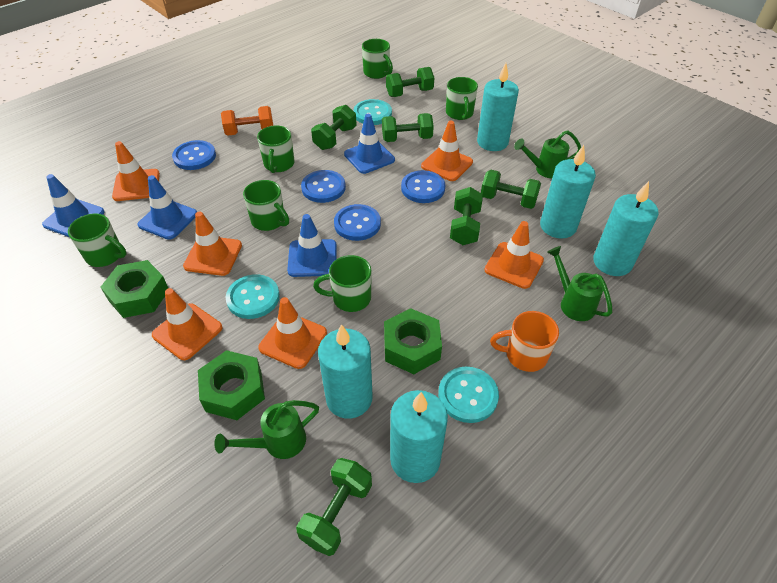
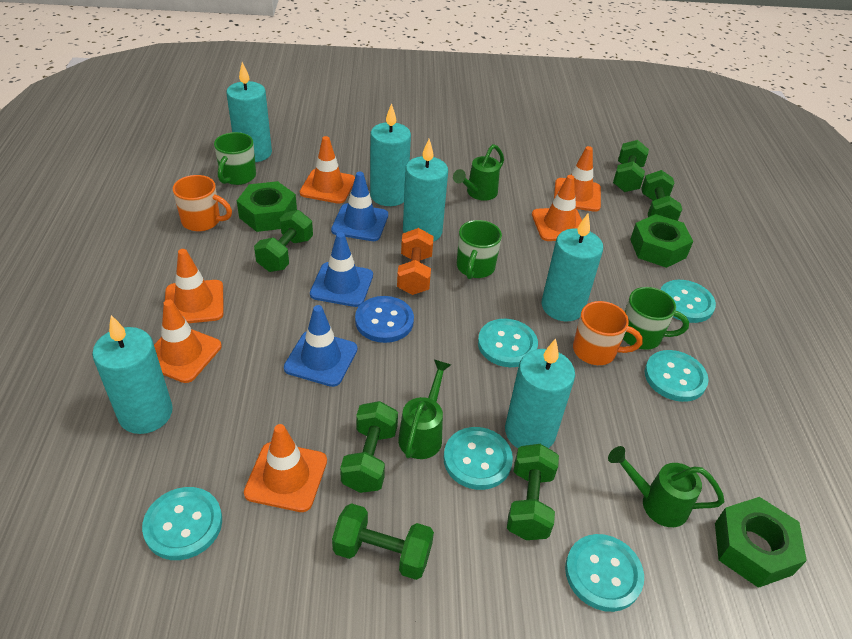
blue button: 4 -> 1
blue traffic cone: 4 -> 3
green mug: 6 -> 3
orange mug: 1 -> 2
turquoise button: 3 -> 6
turquoise candle: 5 -> 6

